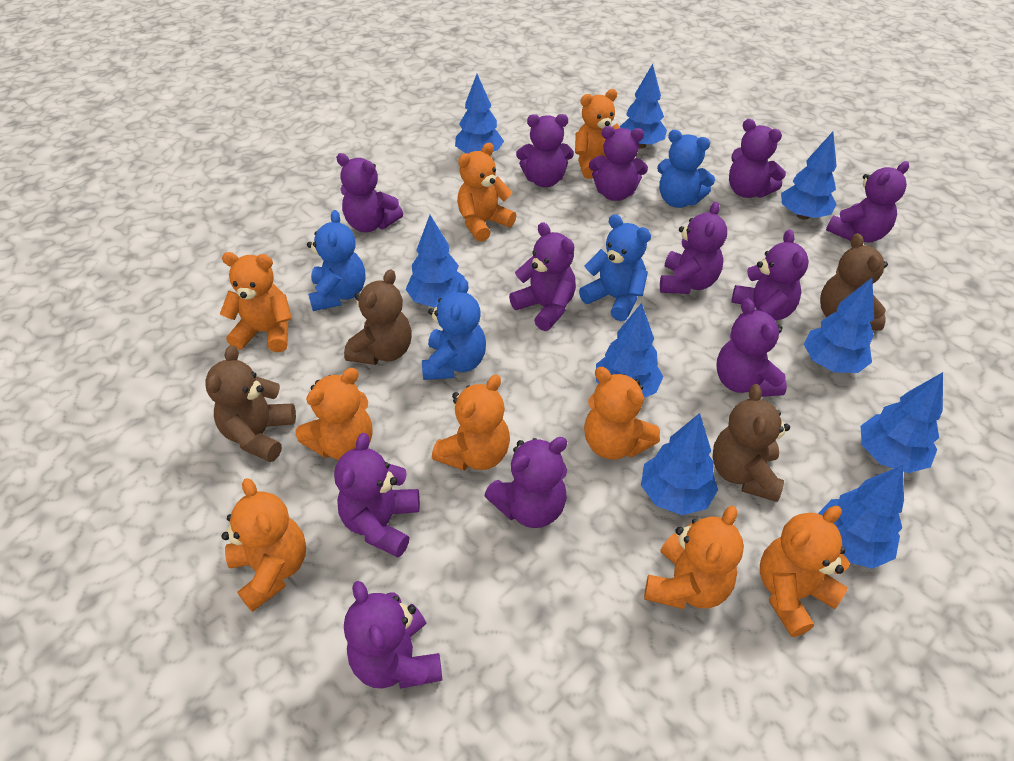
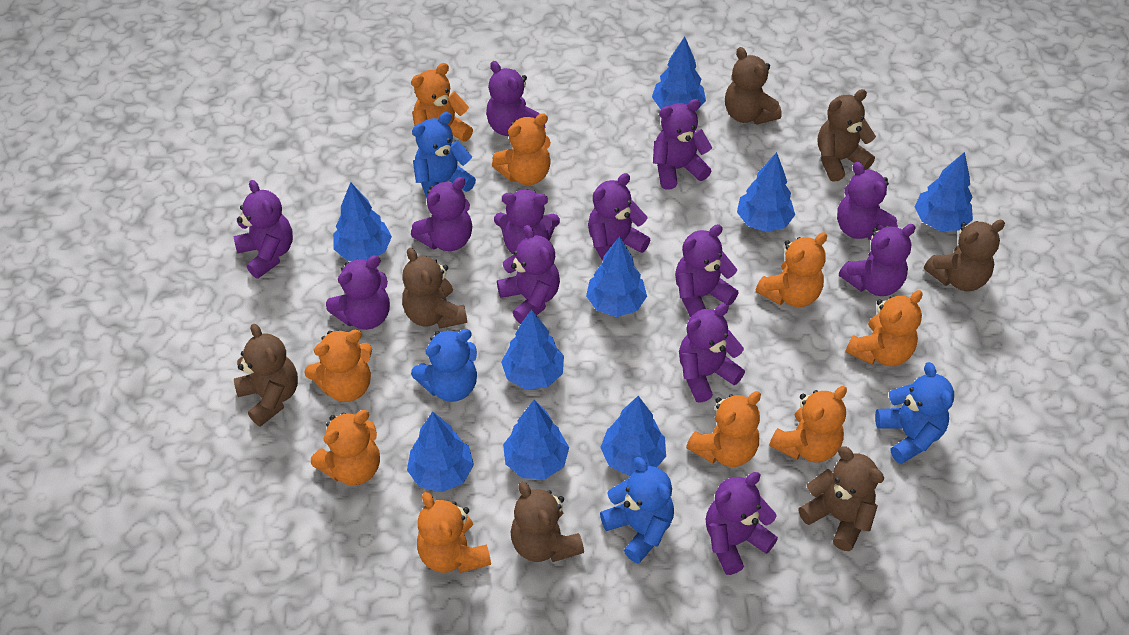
brown teddy bear: 4 -> 7
purple teddy bear: 12 -> 13

